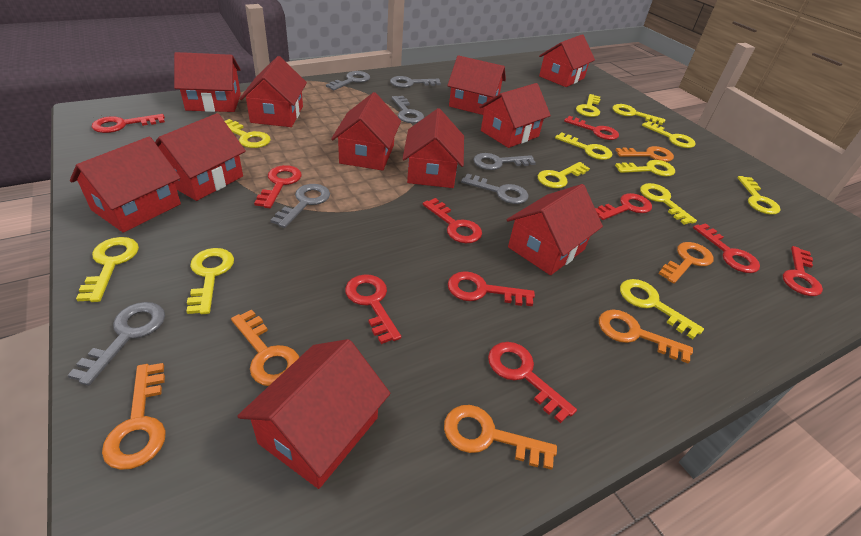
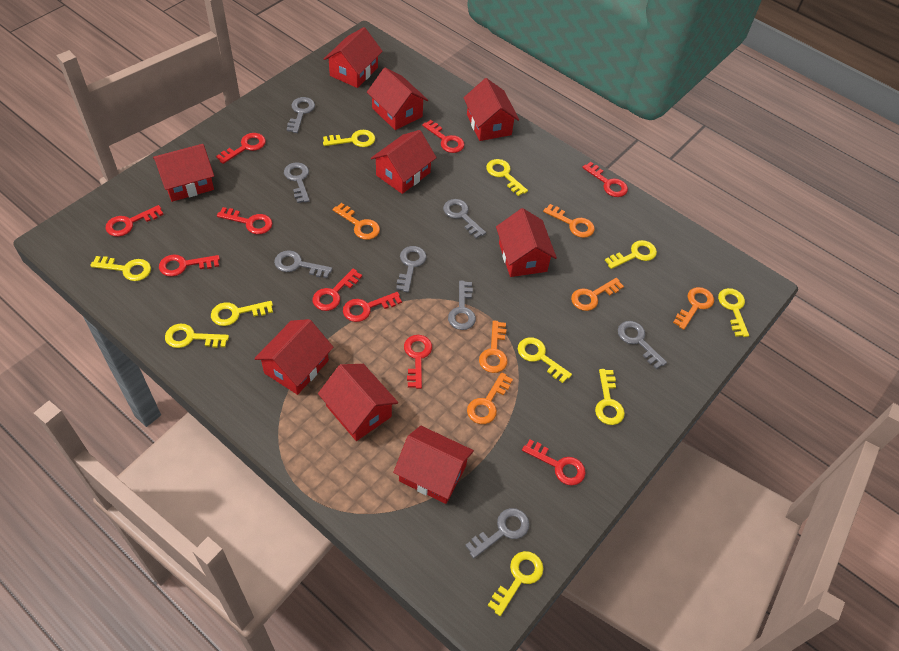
grey key: 7 -> 8
red house: 11 -> 9
yellow key: 12 -> 10

